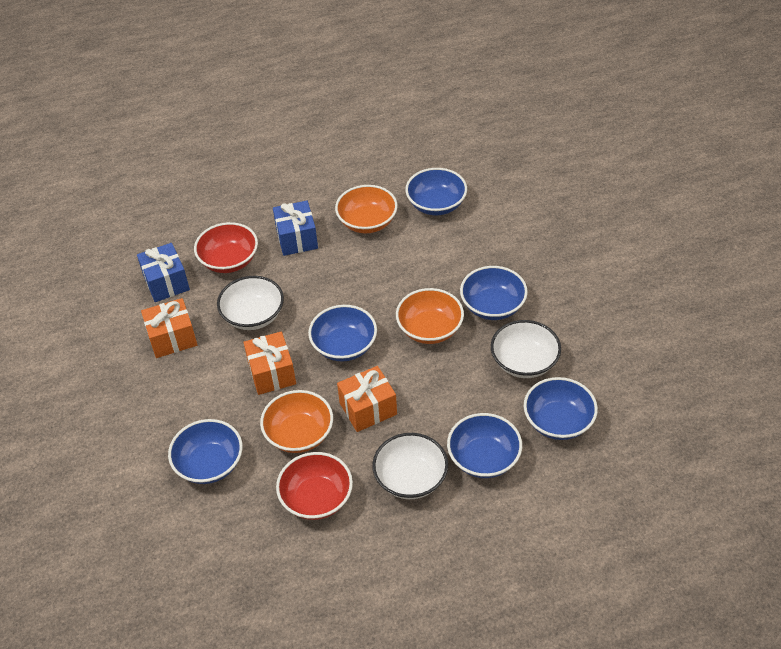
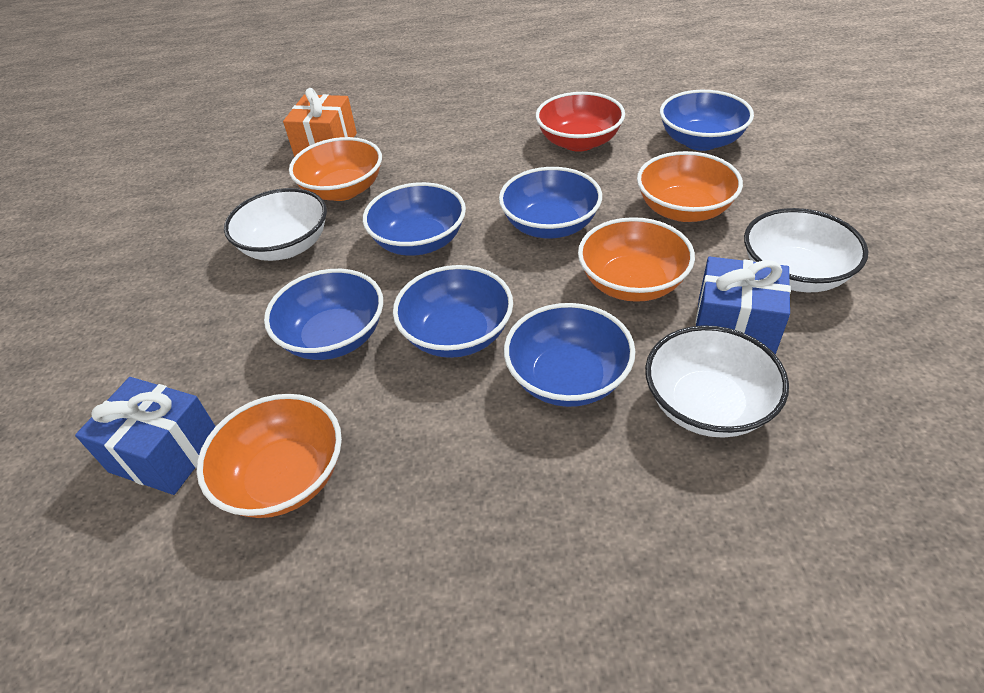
orange bowl: 3 -> 4
orange gift: 3 -> 1
red bowl: 2 -> 1

